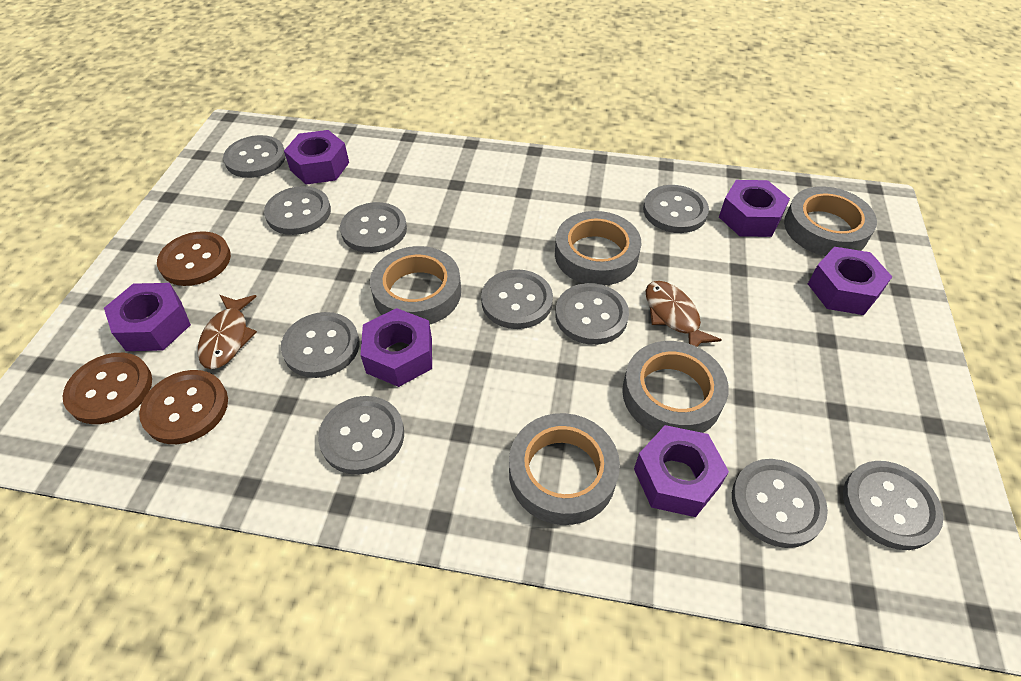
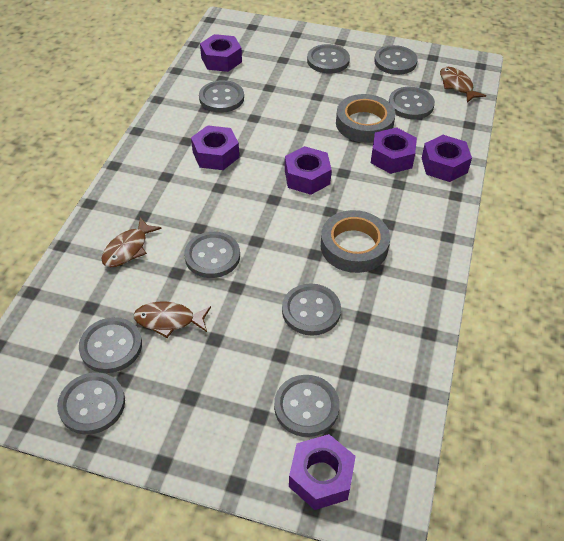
brown button: 3 -> 0
brown fish: 2 -> 3
grey button: 10 -> 9
grey tape: 5 -> 2

